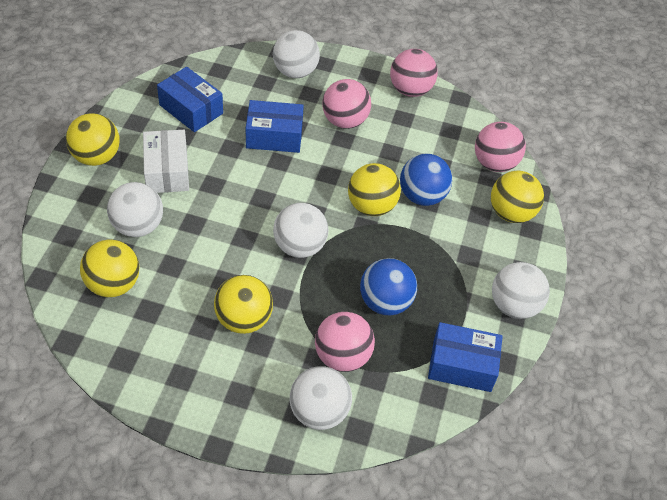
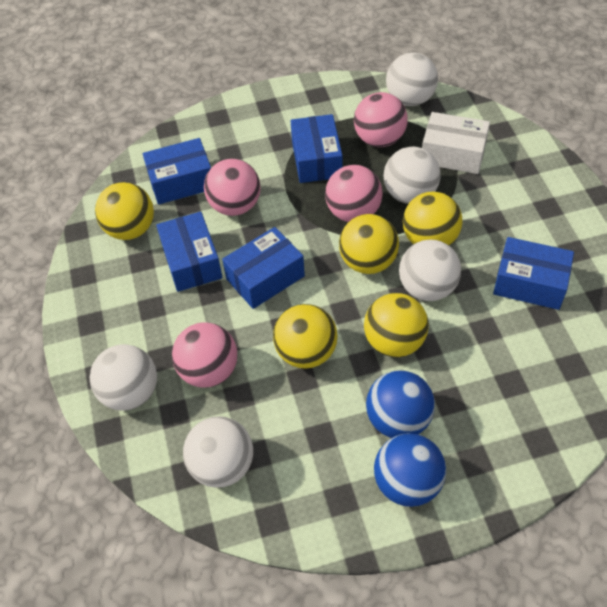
blue box: 3 -> 5

